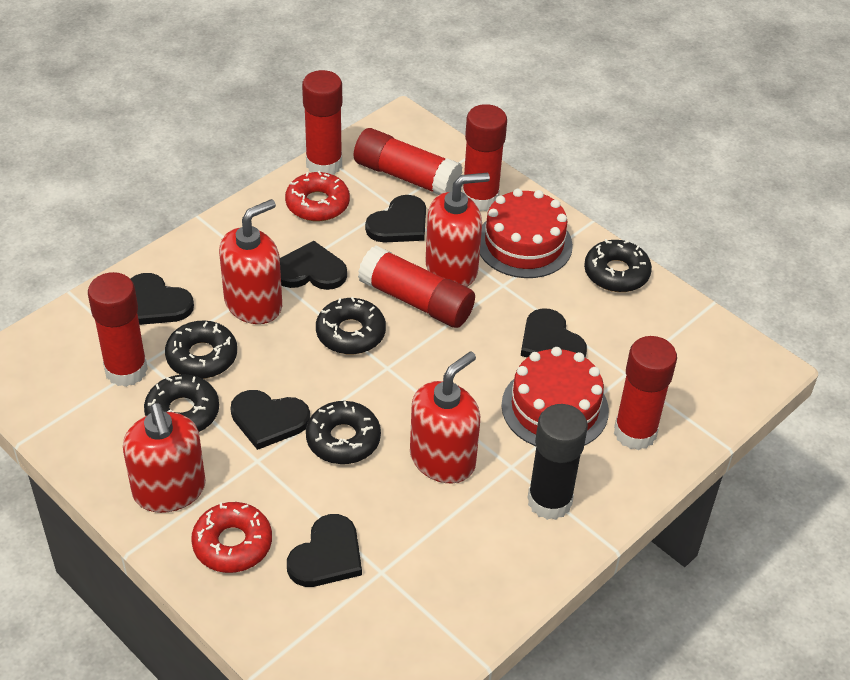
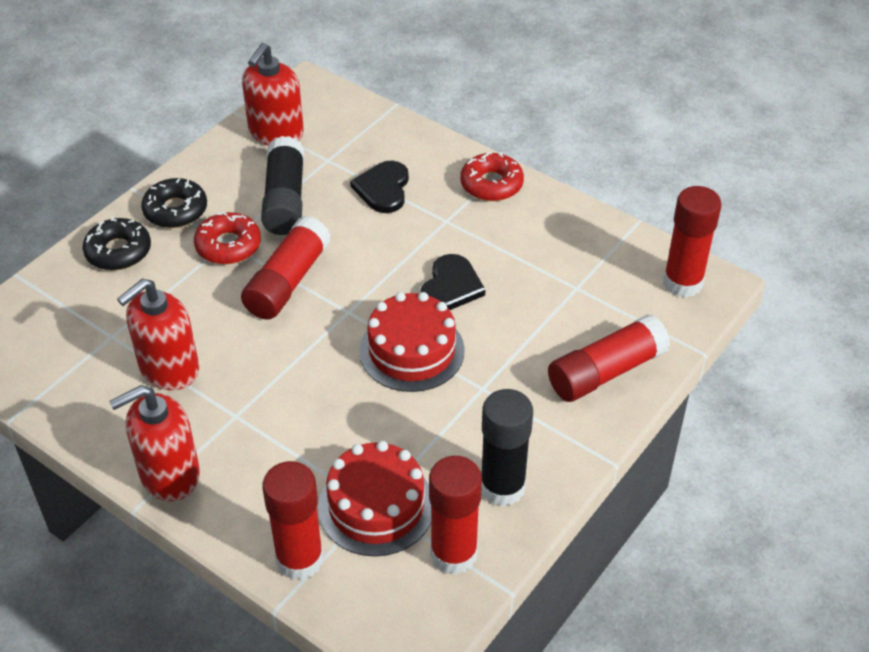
black donut: 5 -> 2
black glue stick: 1 -> 2
black heart: 6 -> 2
red glue stick: 6 -> 5
red soap dispenser: 4 -> 3

